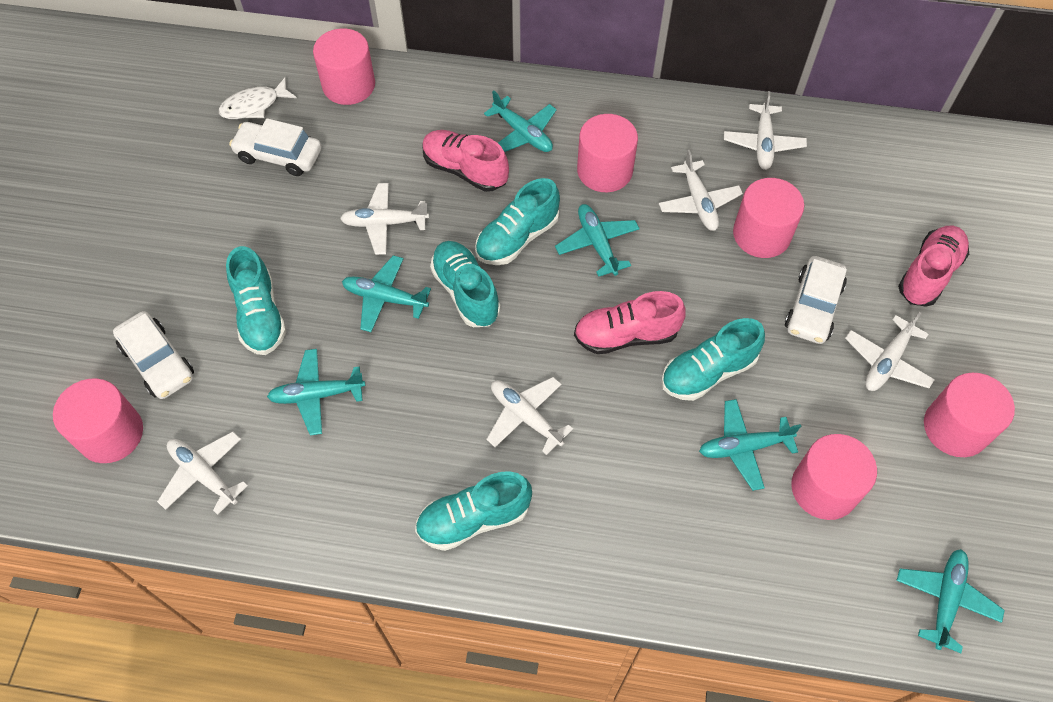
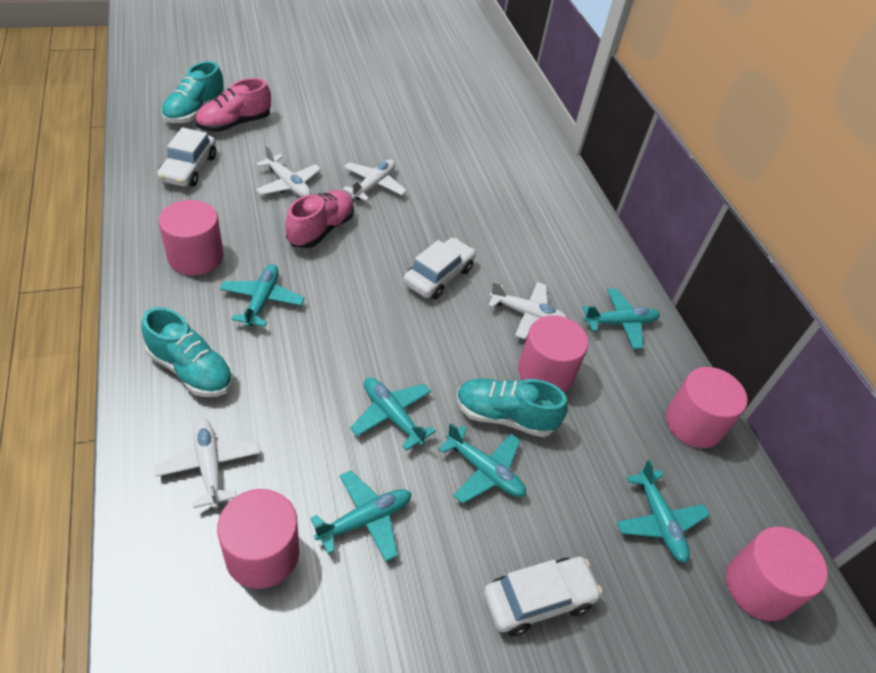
pink cylinder: 6 -> 5
pink shoe: 3 -> 2
turquoise shoe: 5 -> 3
white fish: 1 -> 0
white plane: 6 -> 4

